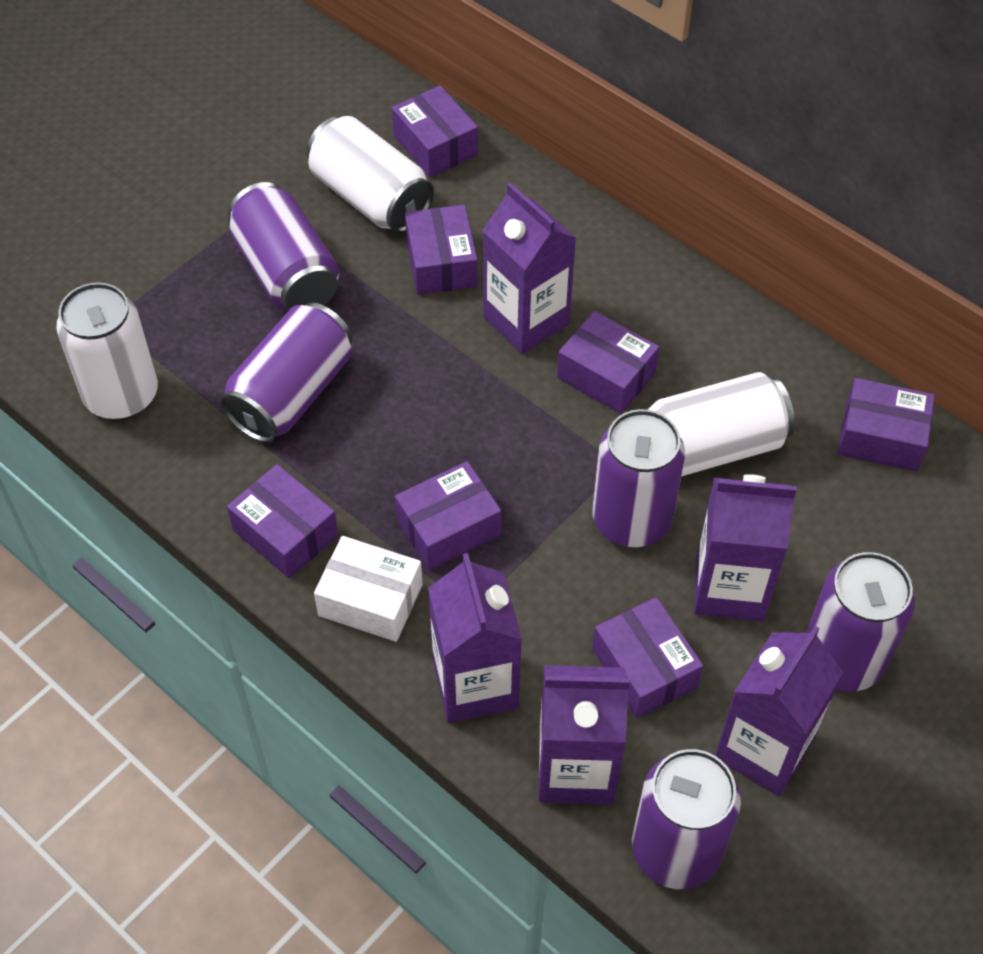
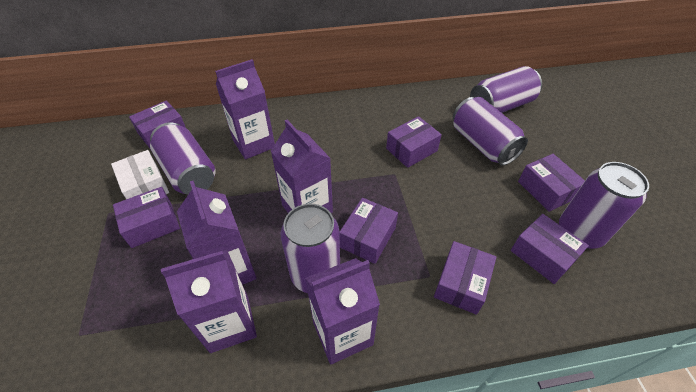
white can: 3 -> 0

